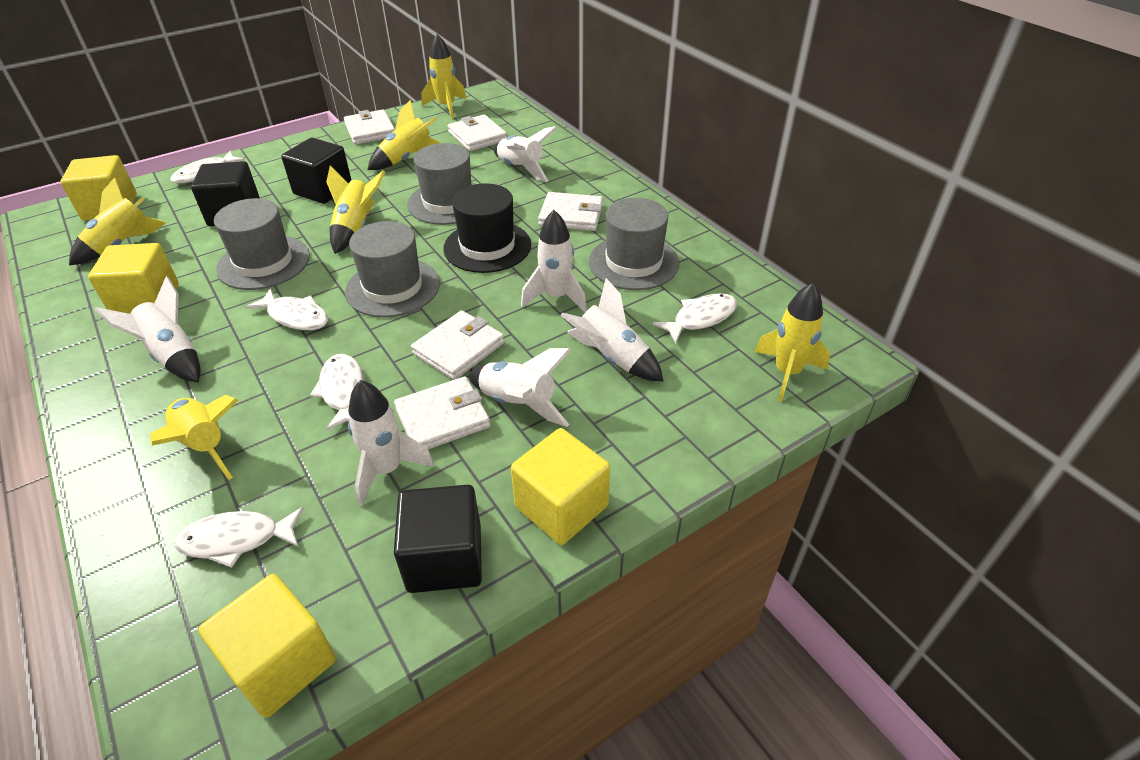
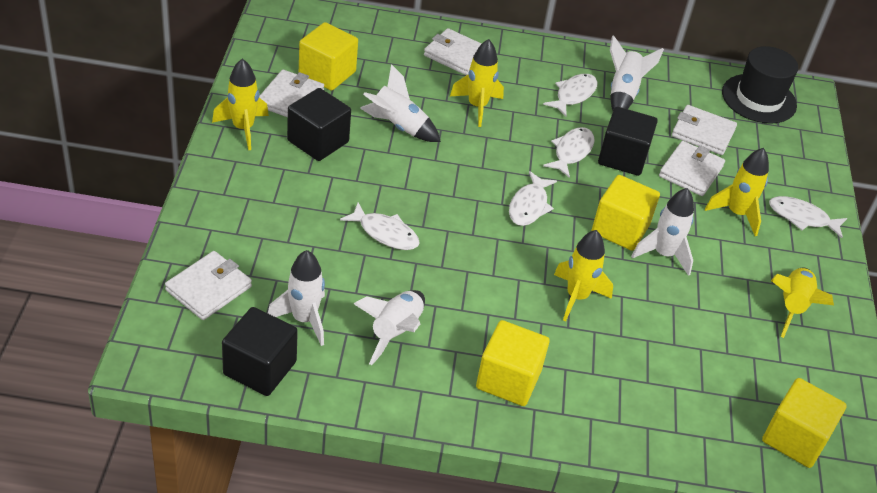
grey hat: 4 -> 0
white rocket: 6 -> 5
yellow rocket: 6 -> 5

